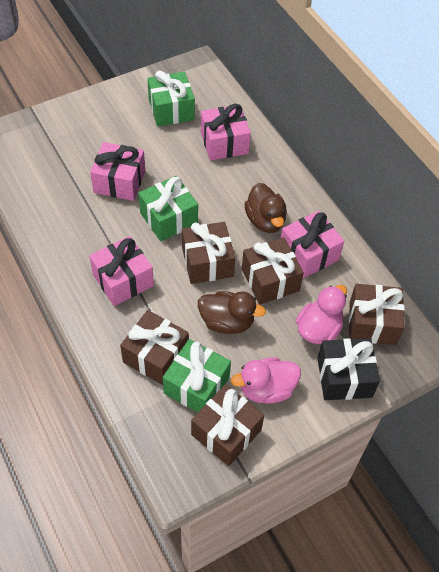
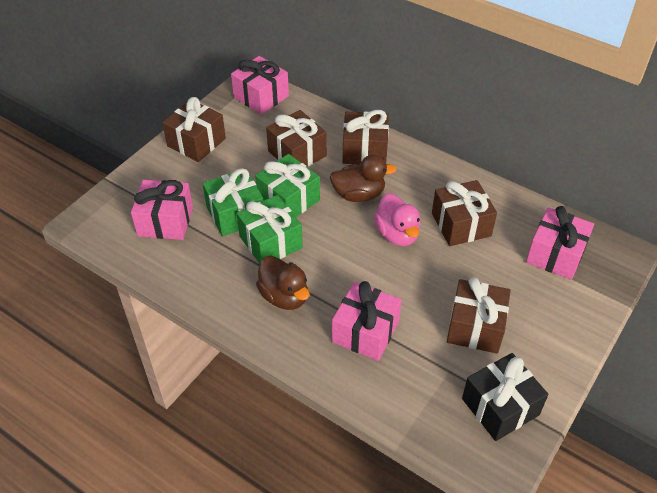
pink duck: 2 -> 1

